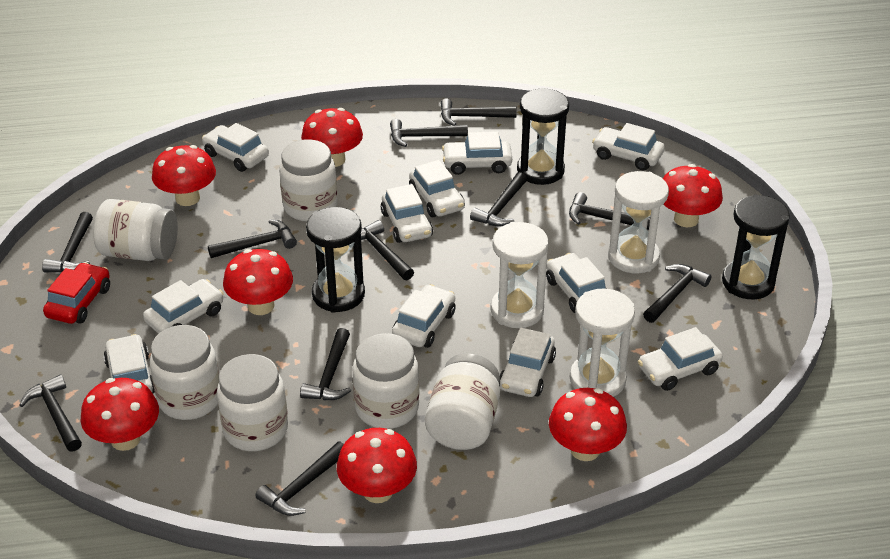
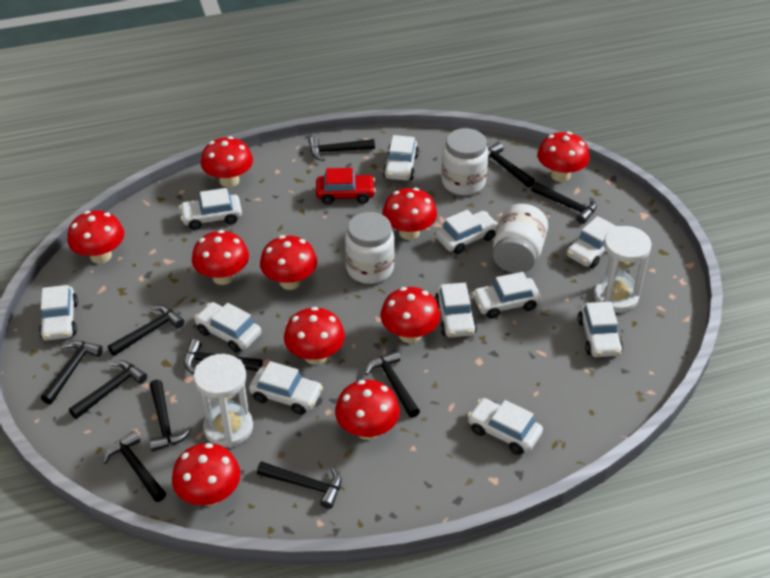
black hourglass: 3 -> 0
red mushroom: 7 -> 10
white hourglass: 3 -> 2
white jar: 6 -> 3

